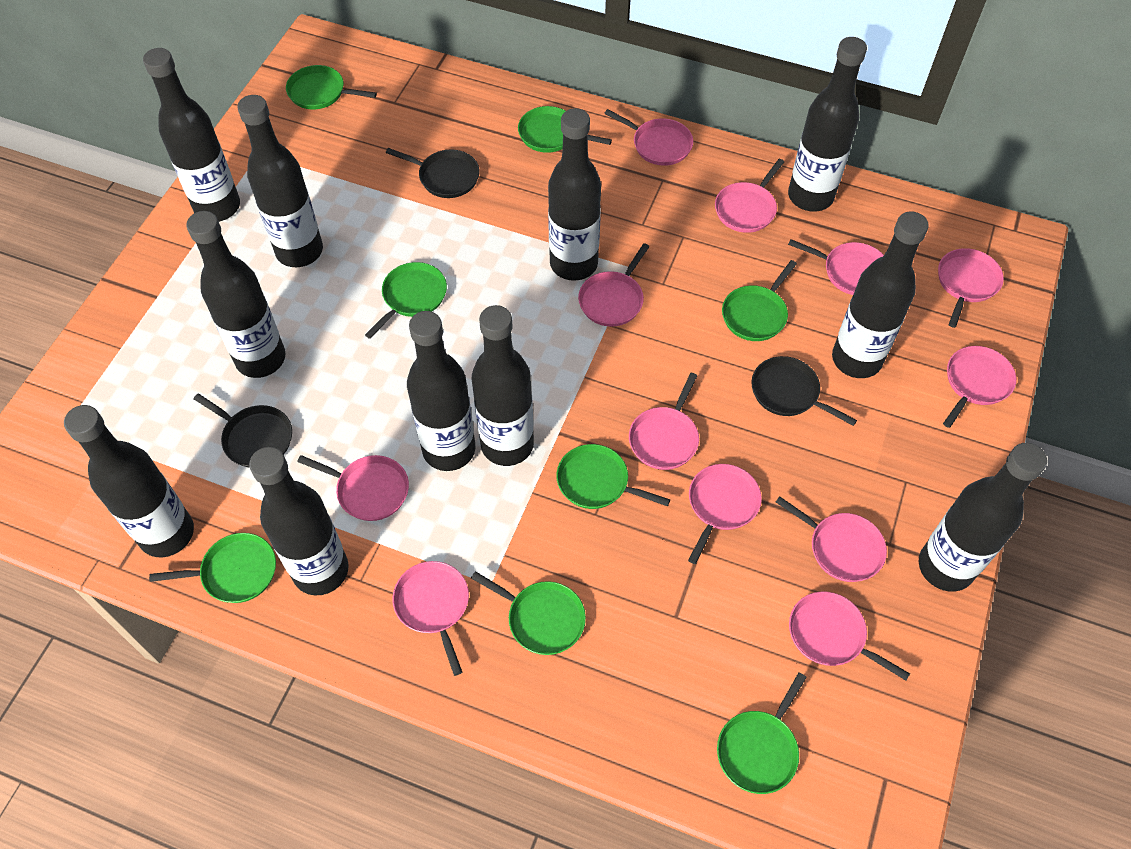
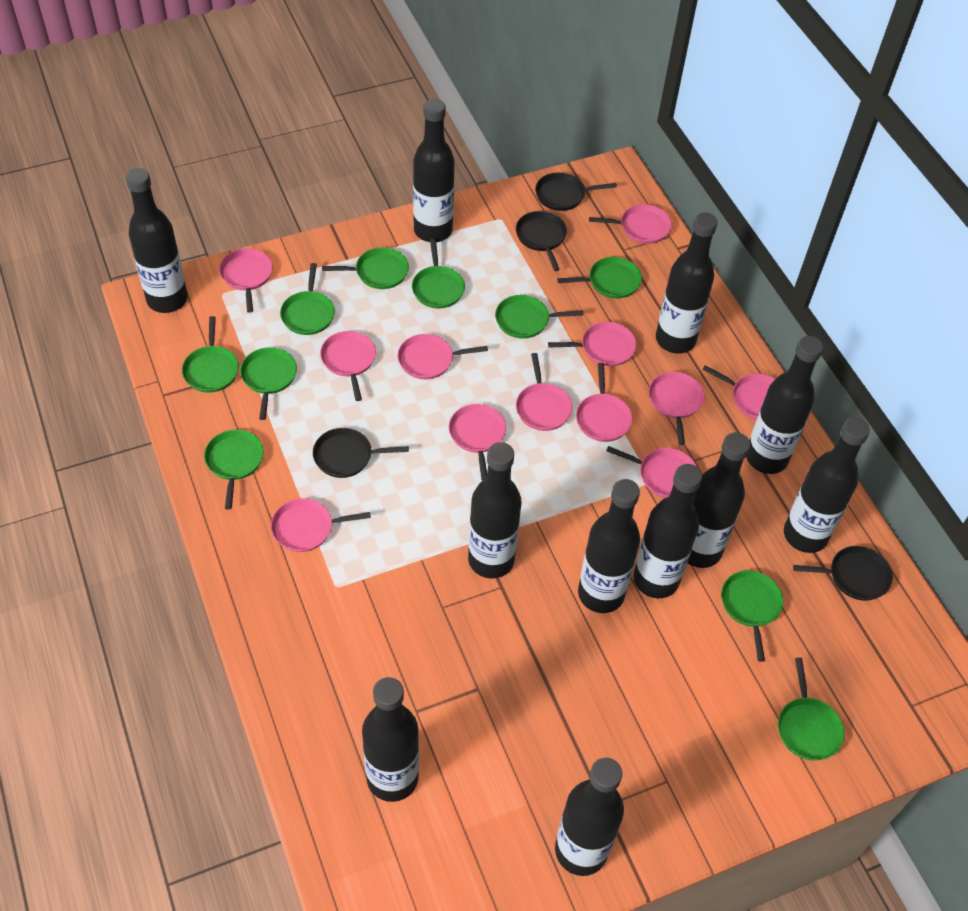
black pan: 3 -> 4
green pan: 8 -> 10

